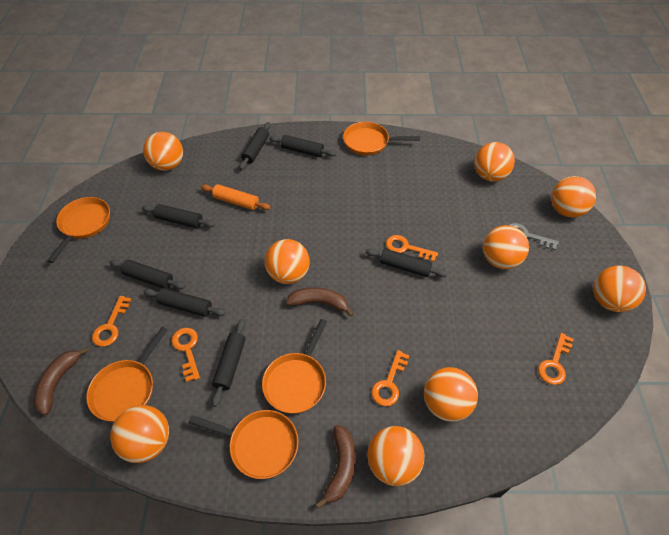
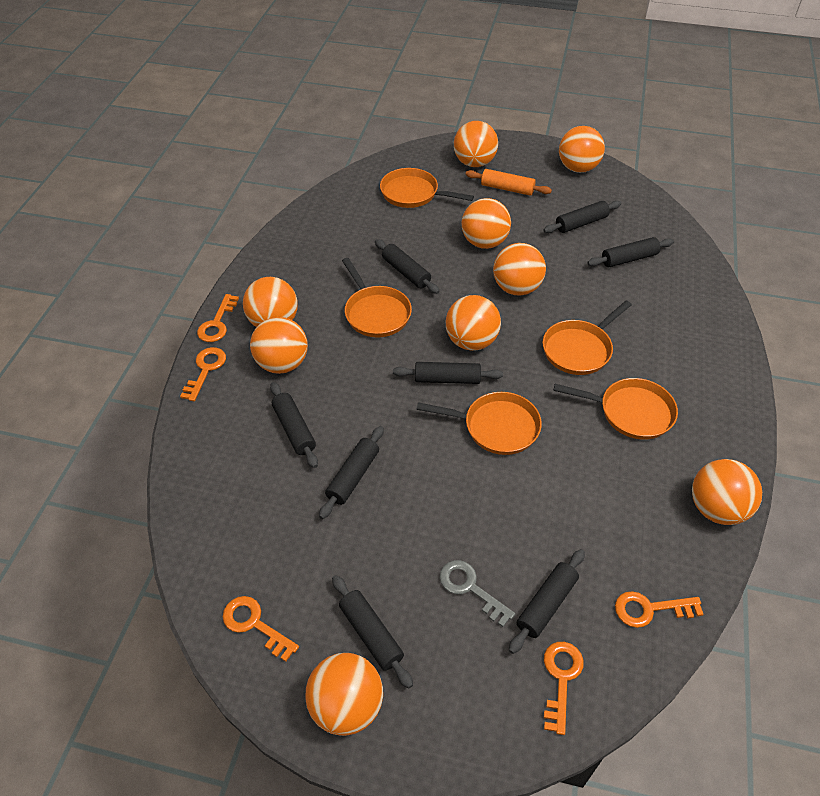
black rolling pin: 7 -> 8
brown banana: 3 -> 0

